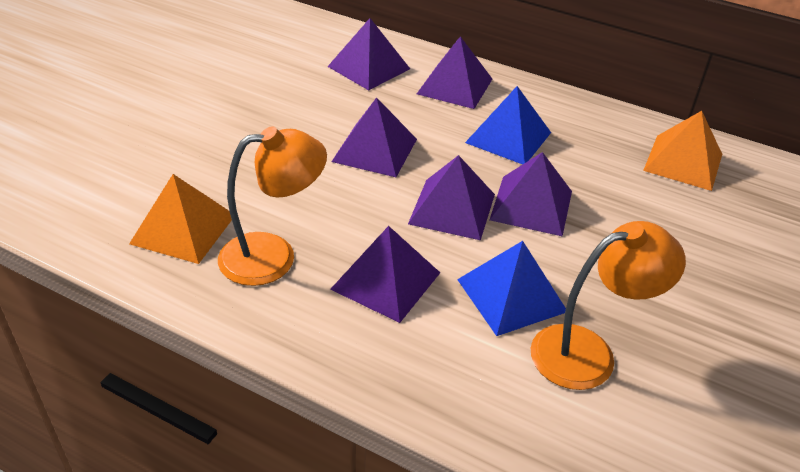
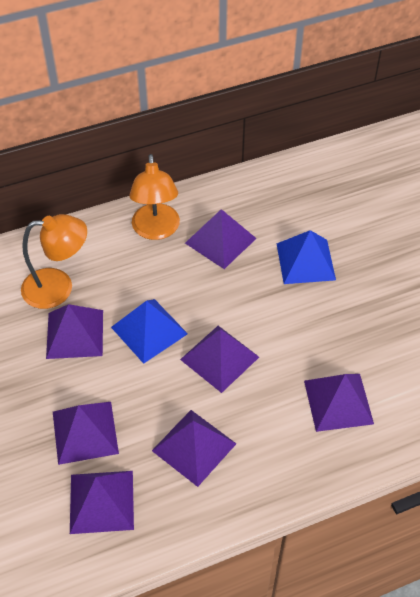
orange pyramid: 2 -> 0
purple pyramid: 6 -> 7

